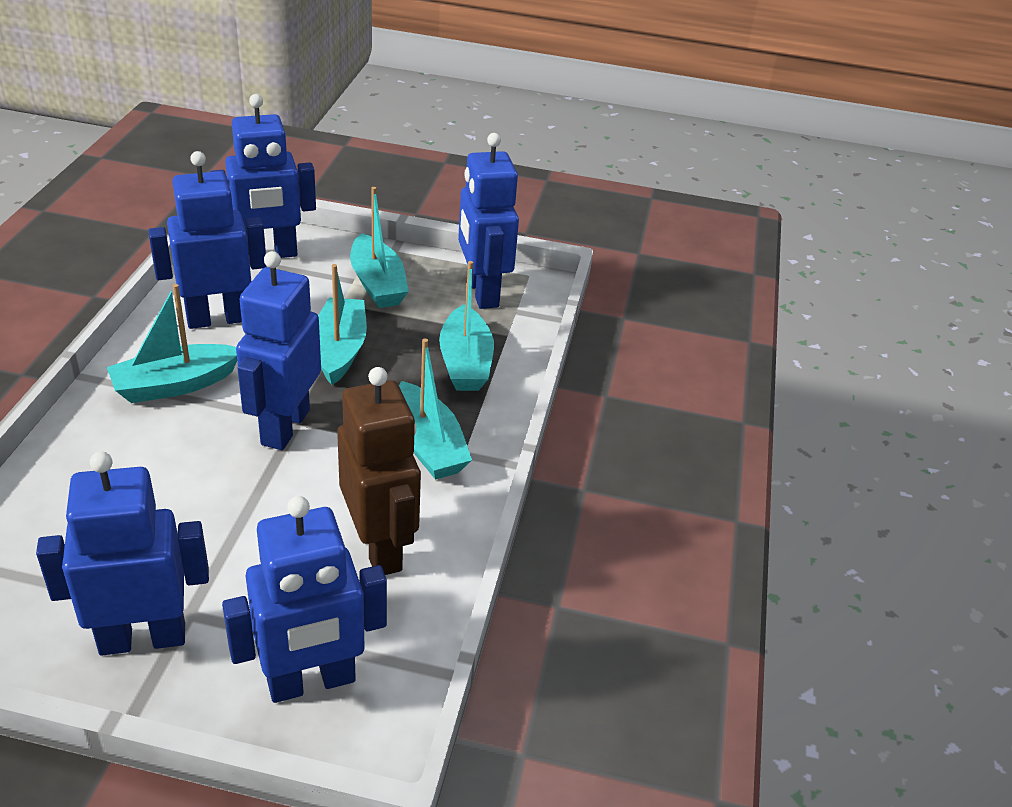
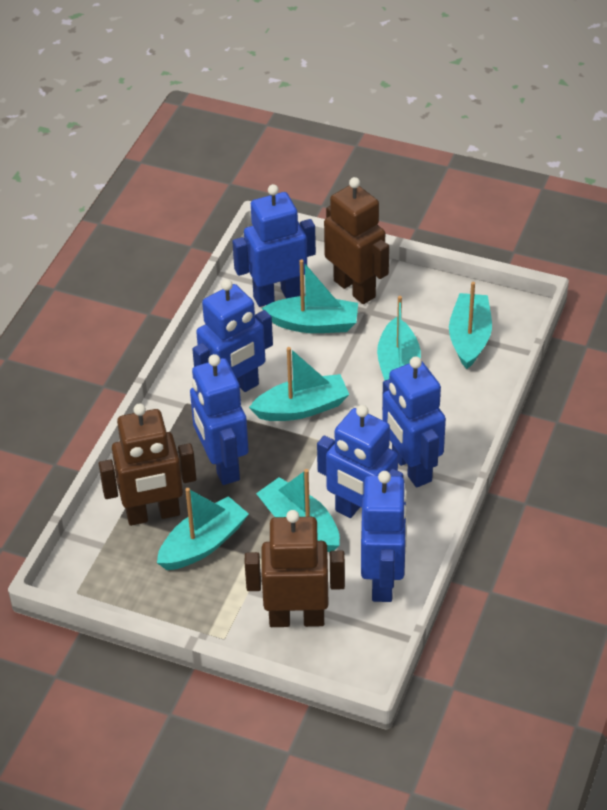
brown robot: 1 -> 3
turquoise boat: 5 -> 6

